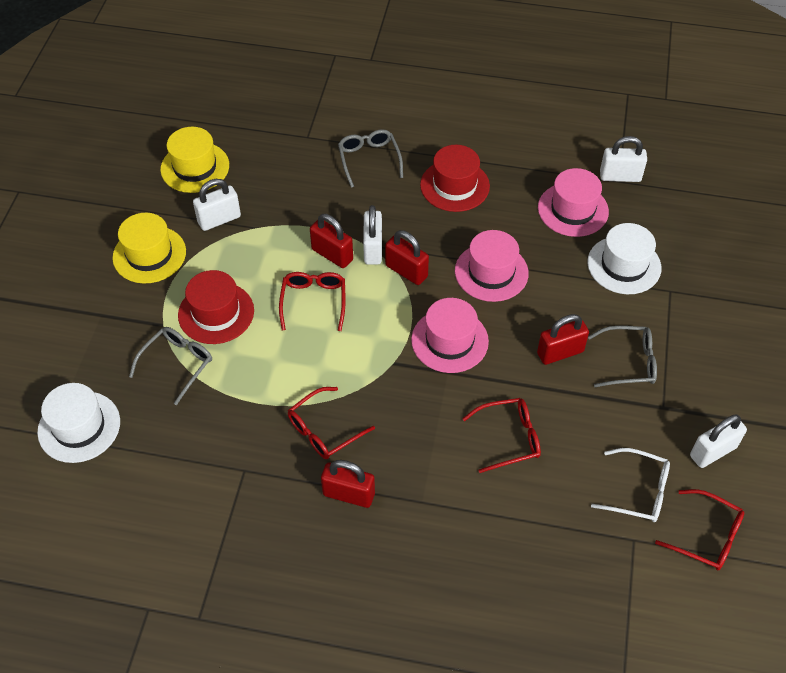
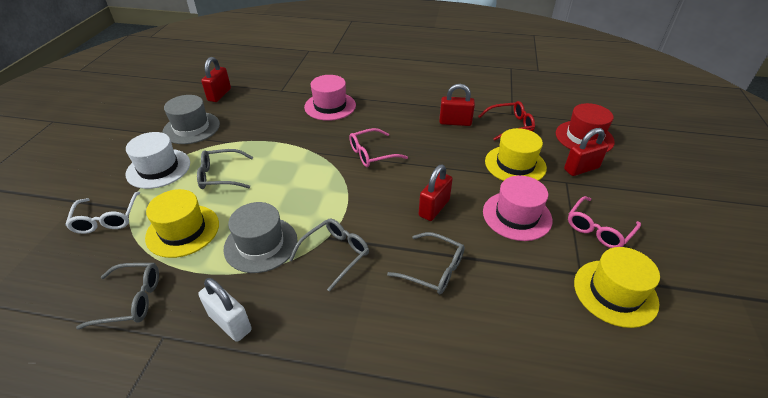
grey glasses: 3 -> 4
grey hat: 0 -> 2
pink glasses: 0 -> 2
pink hat: 3 -> 2
red glasses: 4 -> 1
red hat: 2 -> 1
white hat: 2 -> 1
white padlock: 4 -> 1
yellow hat: 2 -> 3

